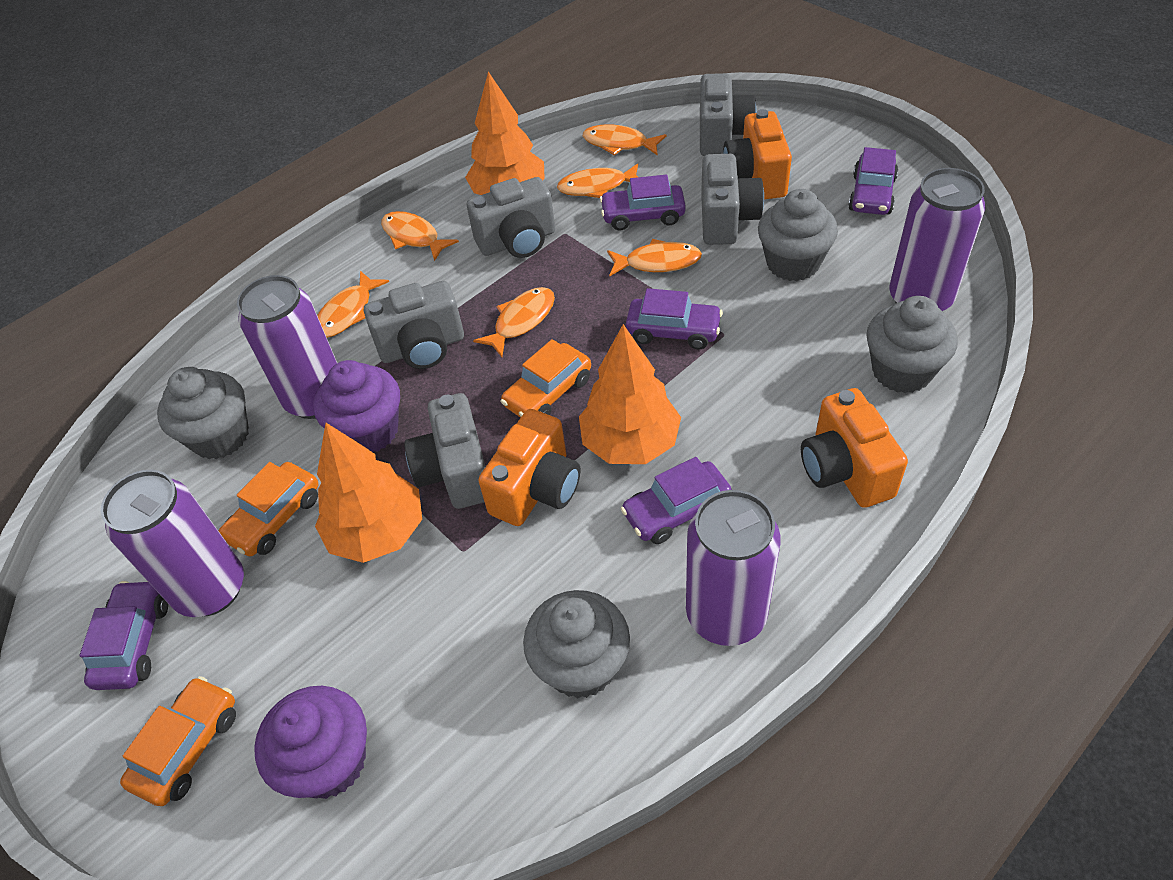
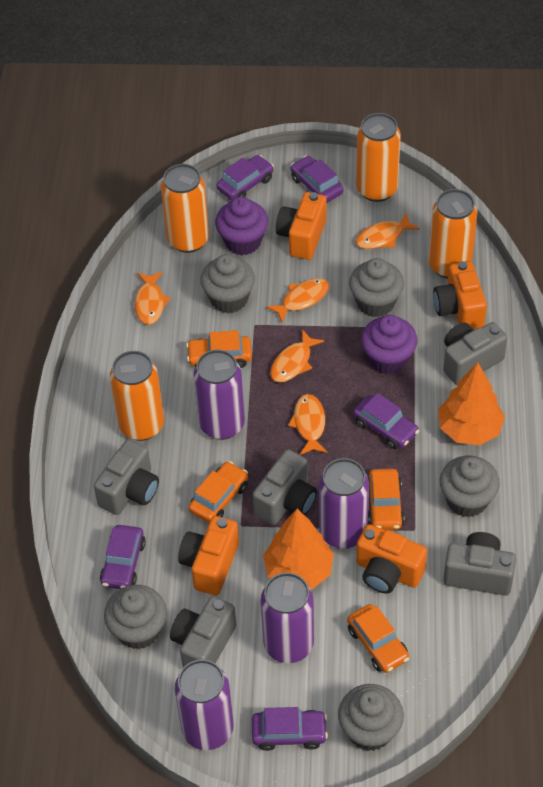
grey cupcake: 4 -> 5
orange camera: 3 -> 4
orange can: 0 -> 4
orange car: 3 -> 4
orange fish: 6 -> 5
orange tree: 3 -> 2

